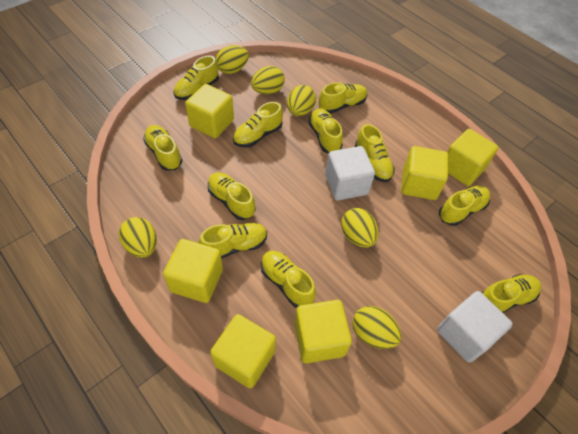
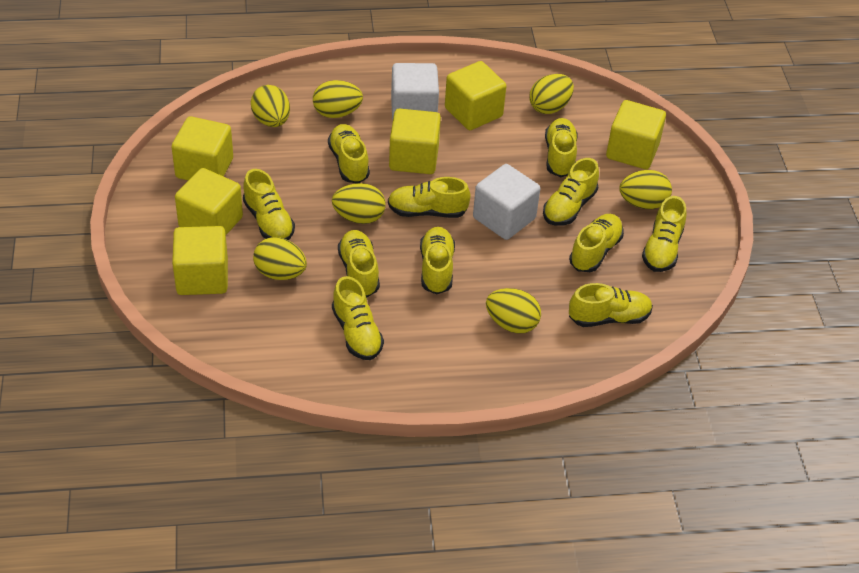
yellow egg: 6 -> 7

